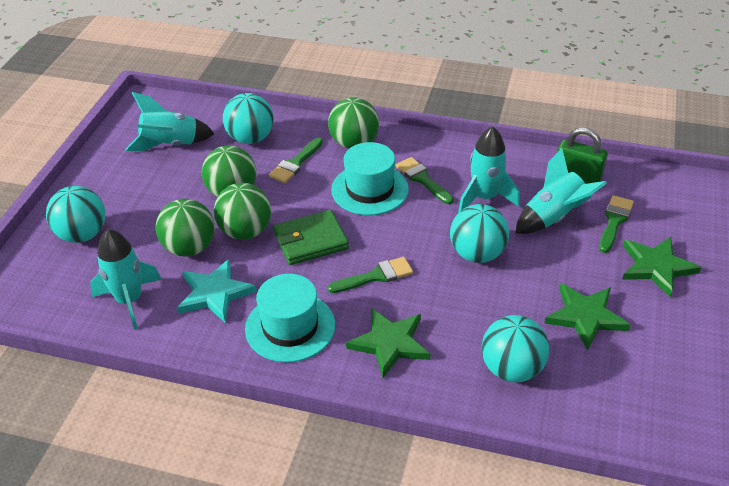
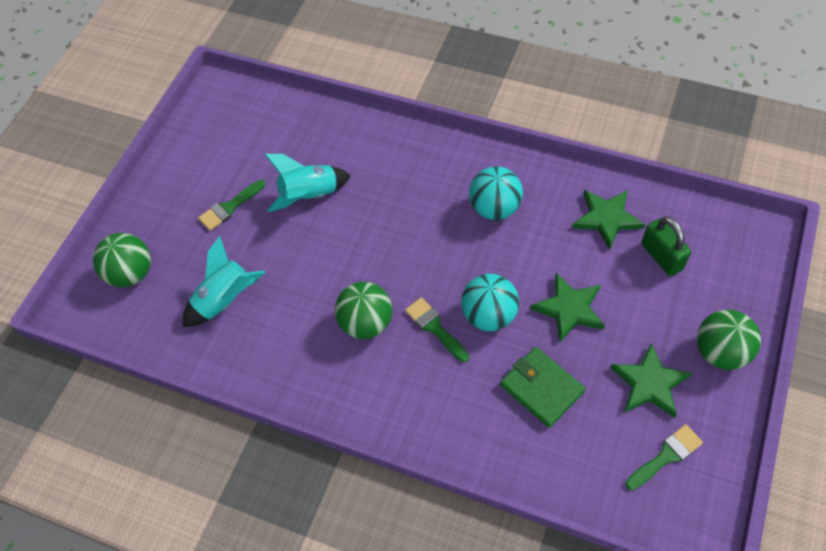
green ball: 4 -> 3
green brush: 4 -> 3
turquoise ball: 4 -> 2
turquoise hat: 2 -> 0
turquoise rocket: 4 -> 2
turquoise star: 1 -> 0

